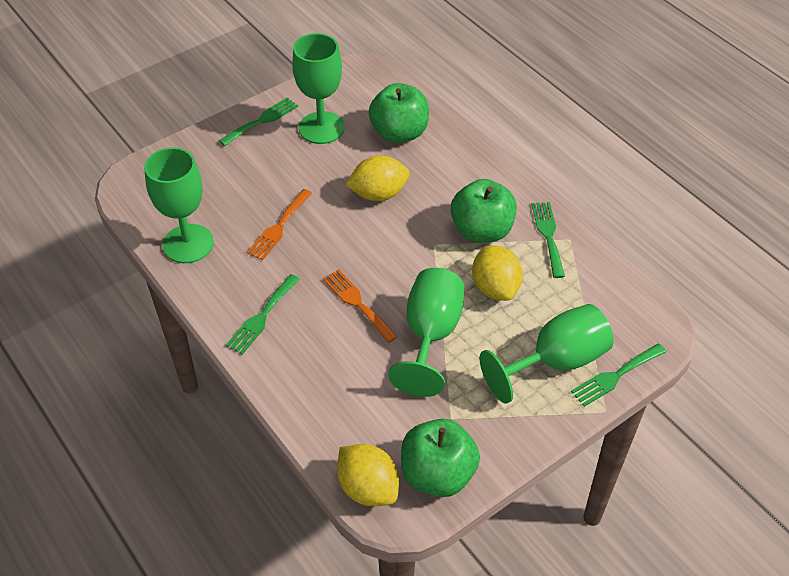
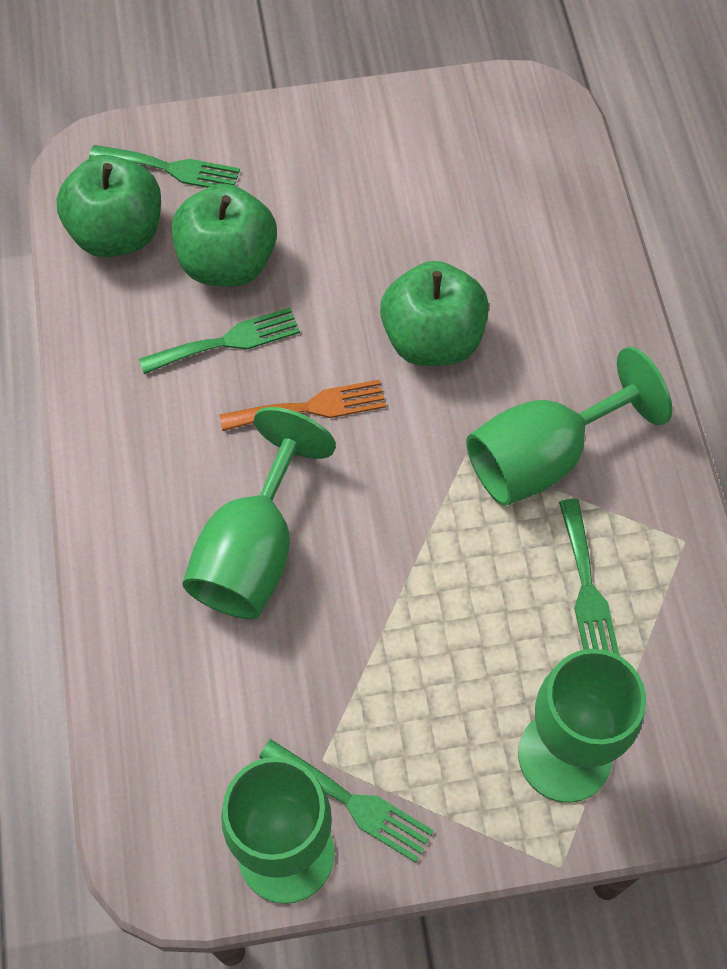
orange fork: 2 -> 1
yellow lemon: 3 -> 0

